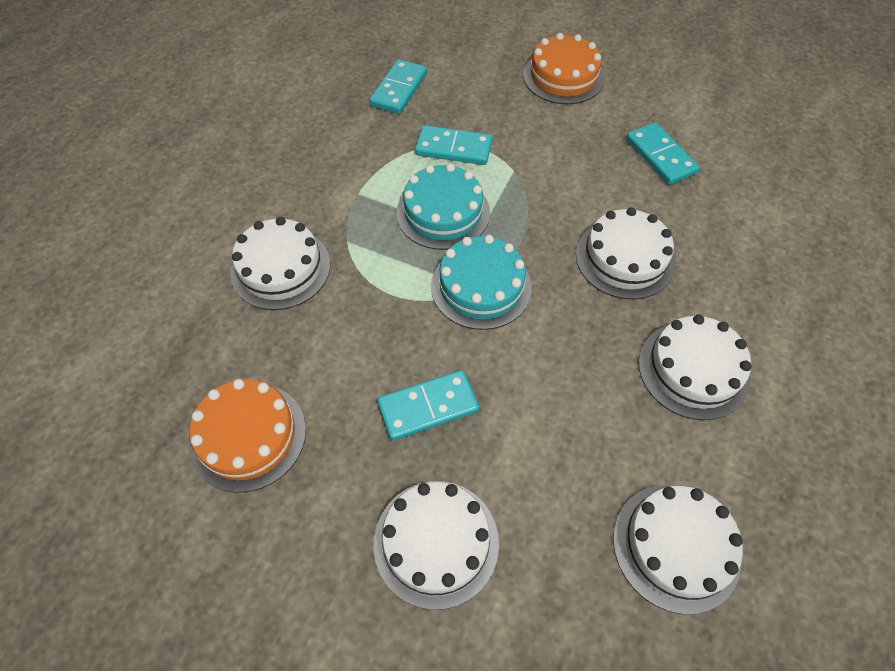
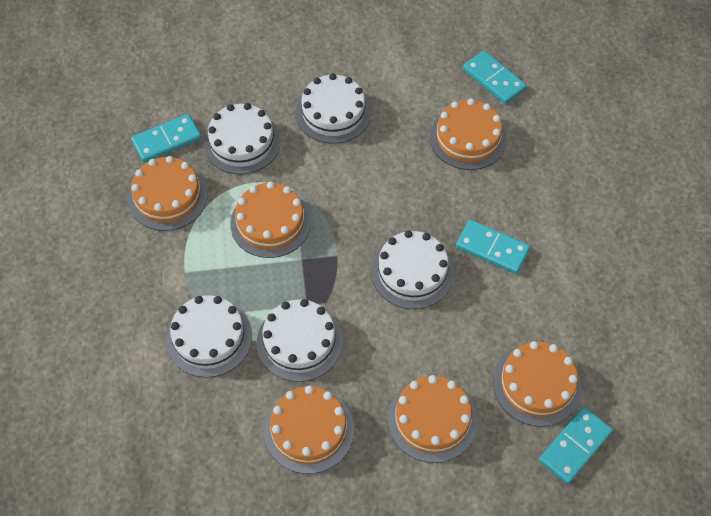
orange cake: 2 -> 6
turquoise cake: 2 -> 0

